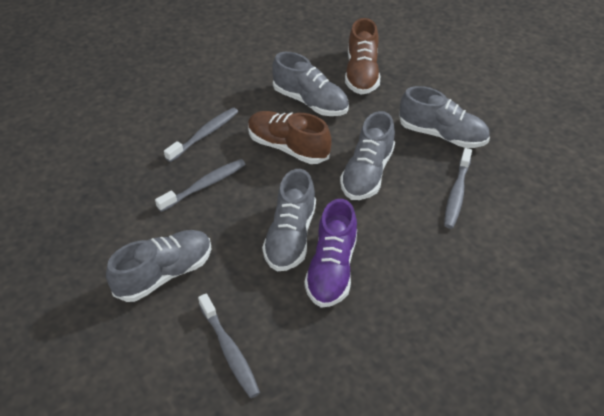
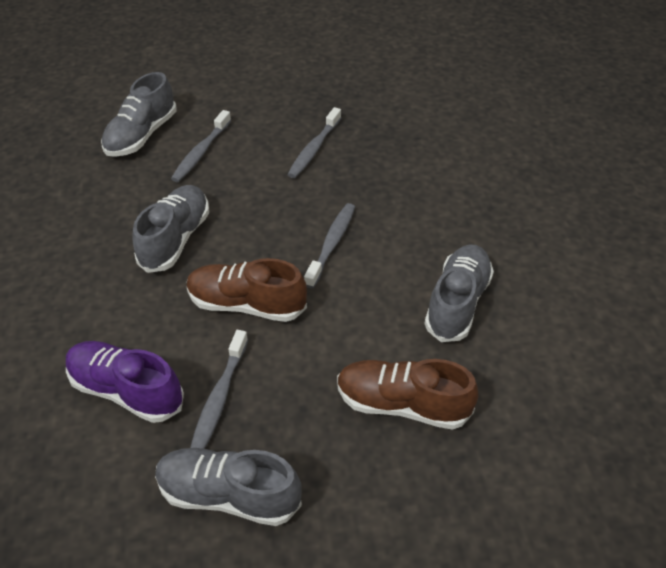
grey shoe: 5 -> 4

